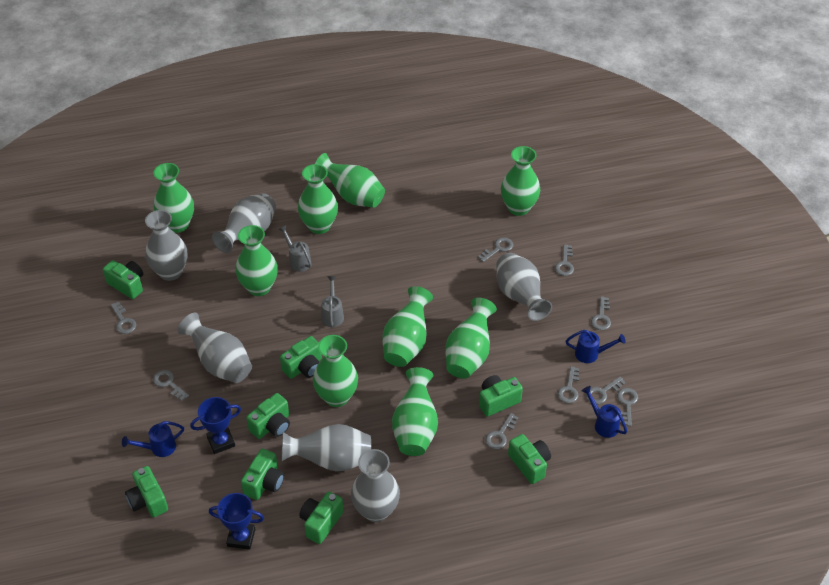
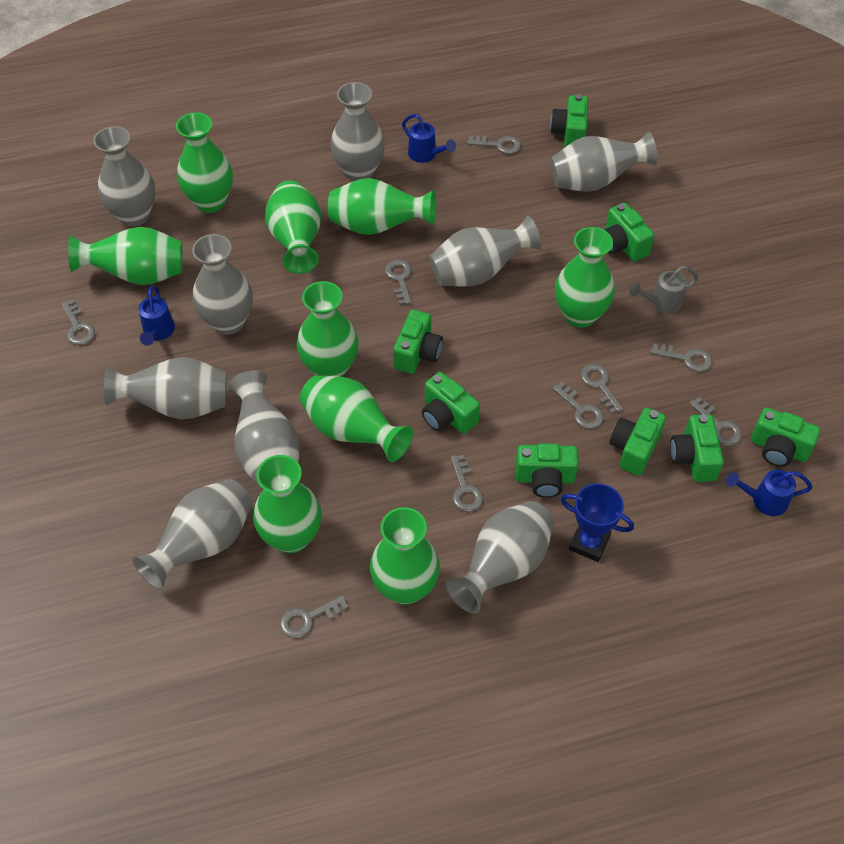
blue trophy: 2 -> 1
grey vase: 6 -> 9
grey watering can: 2 -> 1

